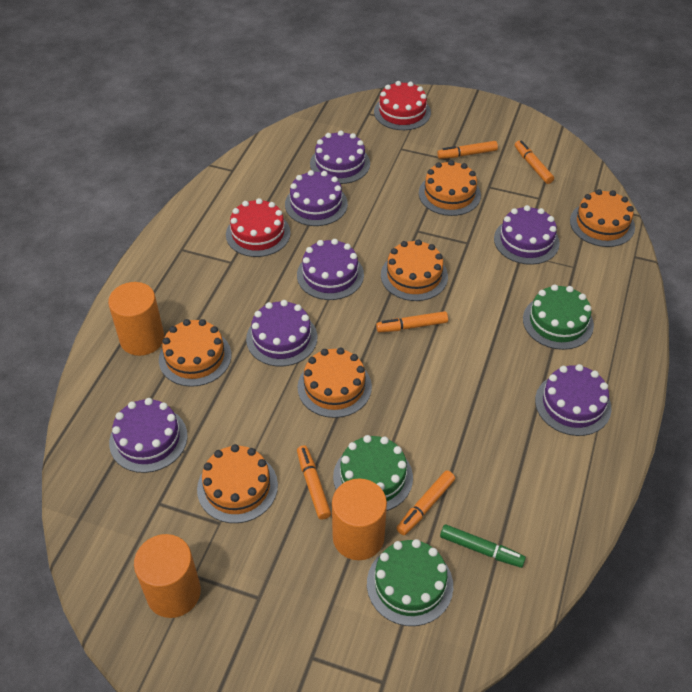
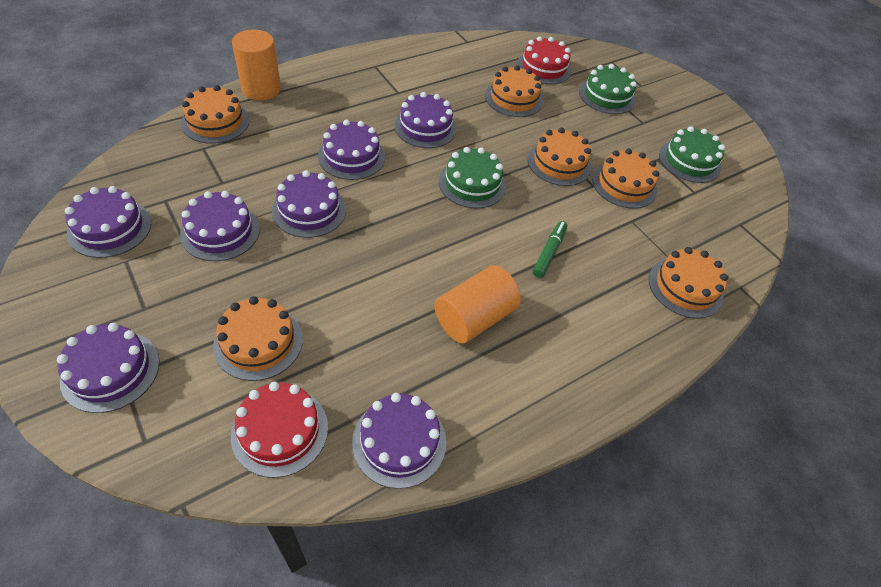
orange cylinder: 3 -> 2
orange marker: 5 -> 0

